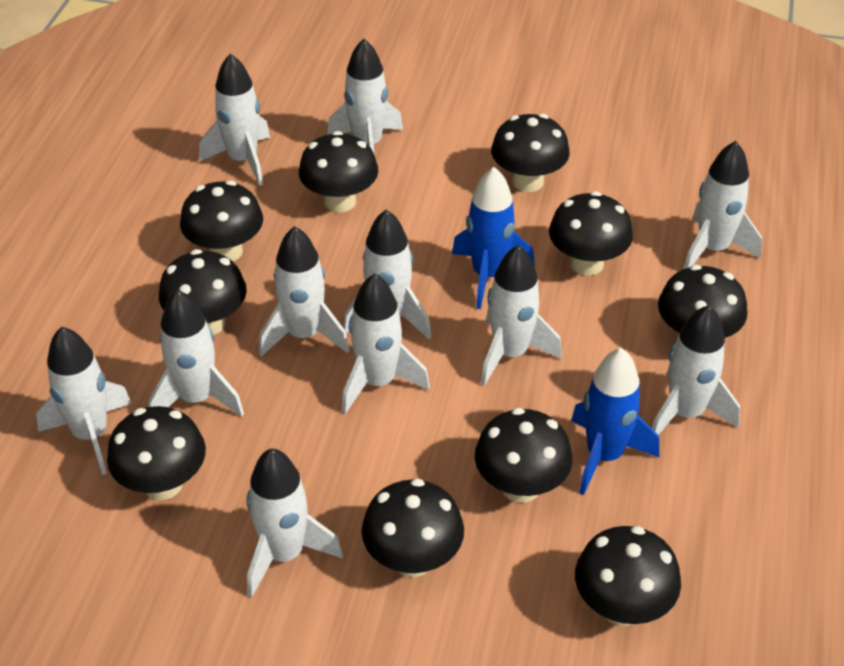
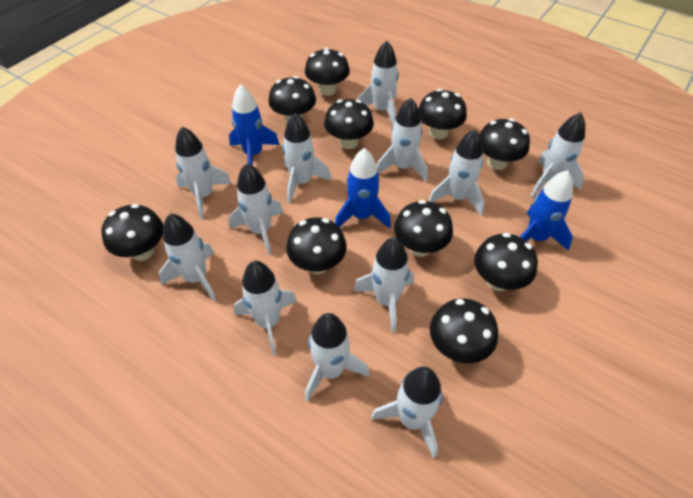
blue rocket: 2 -> 3
white rocket: 11 -> 12

